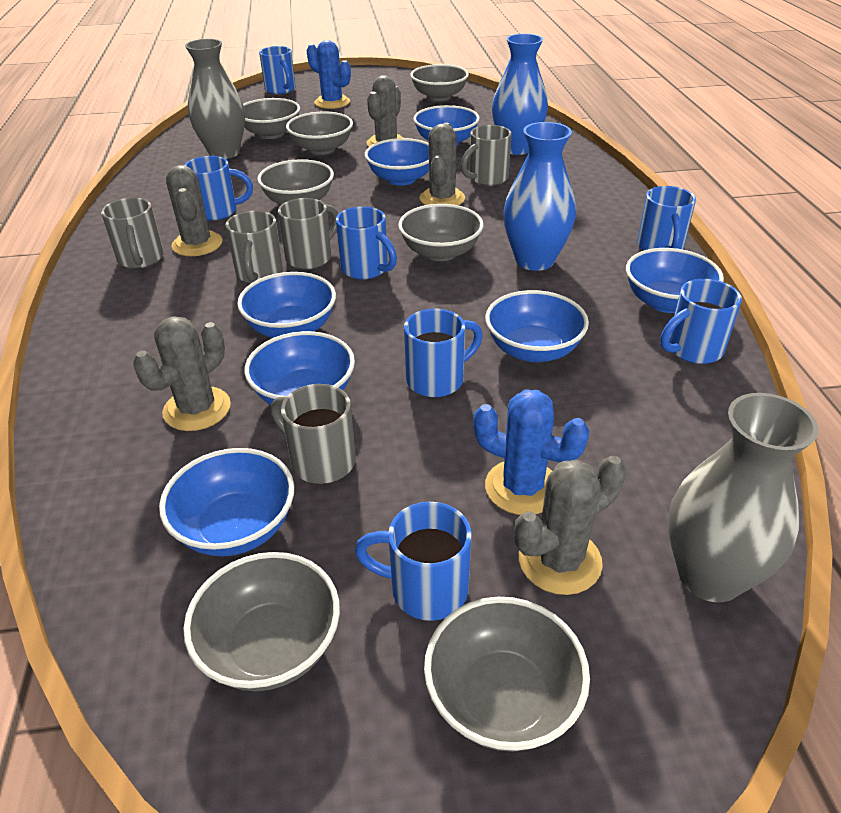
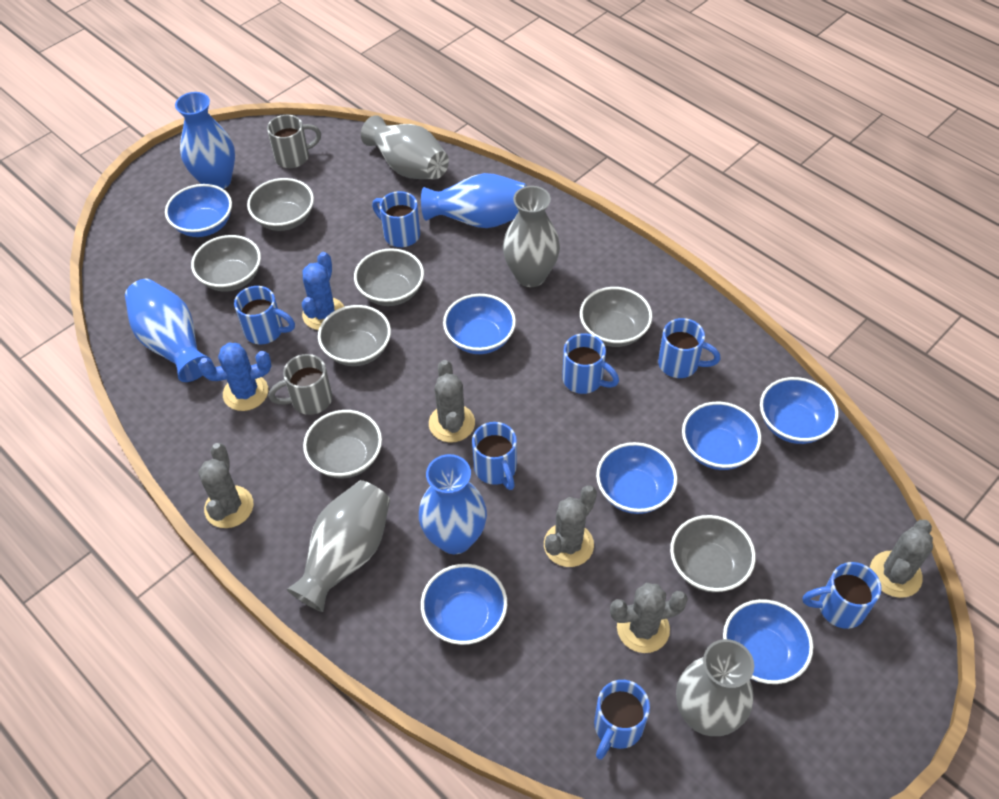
blue vase: 2 -> 4
grey mug: 5 -> 2
grey vase: 2 -> 4

